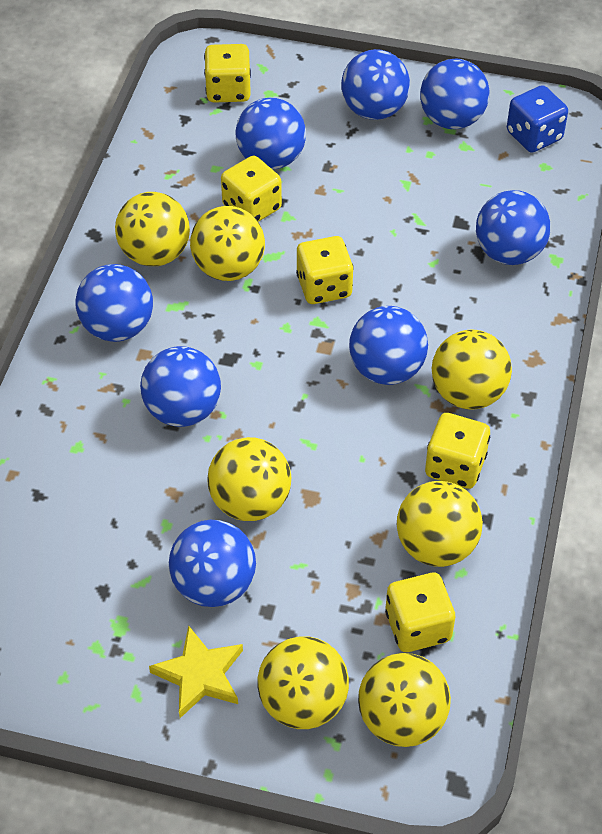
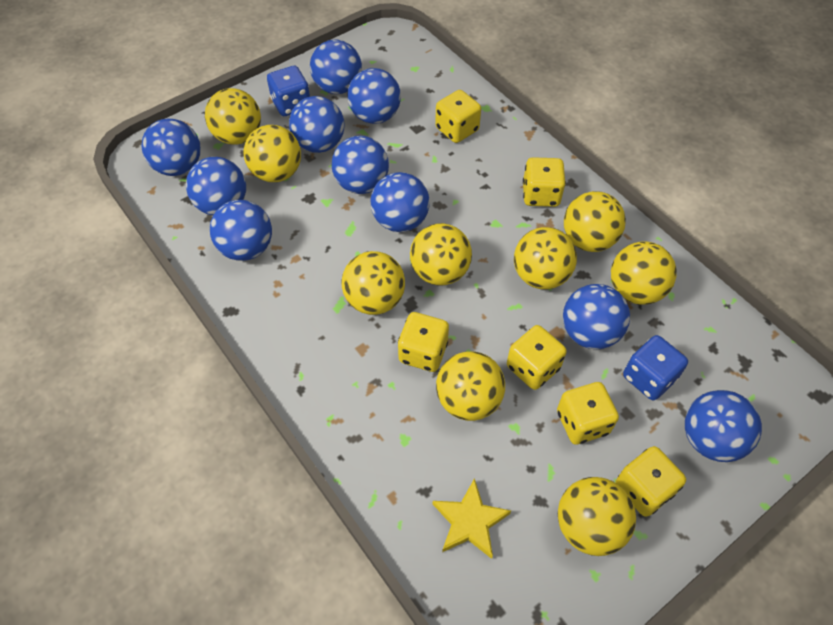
blue ball: 8 -> 10
blue dice: 1 -> 2
yellow ball: 7 -> 9
yellow dice: 5 -> 6

